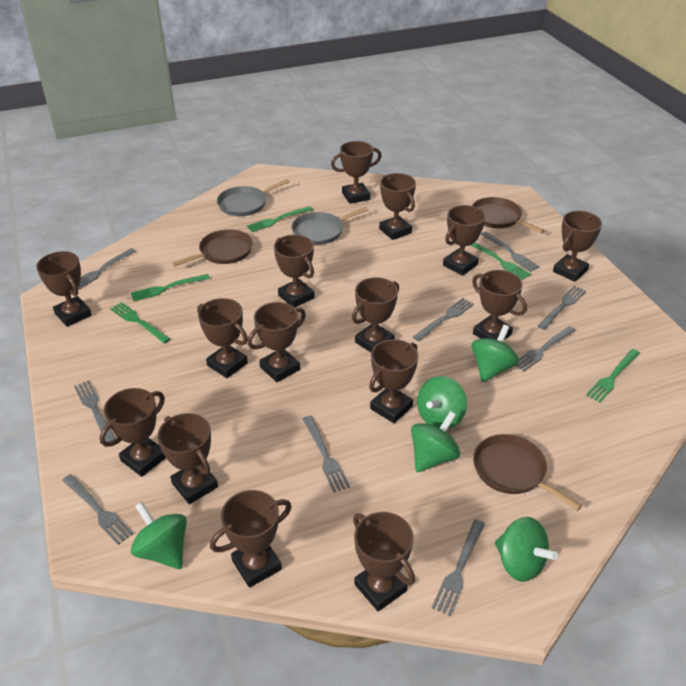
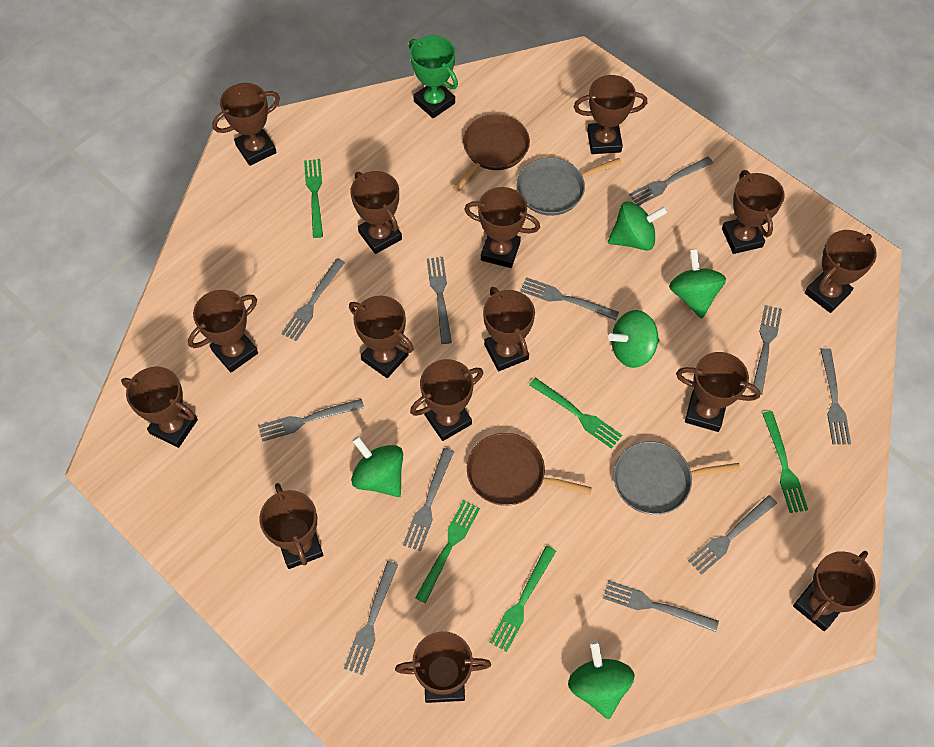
brown pan: 3 -> 2
green trophy: 0 -> 1
grey fork: 9 -> 11

